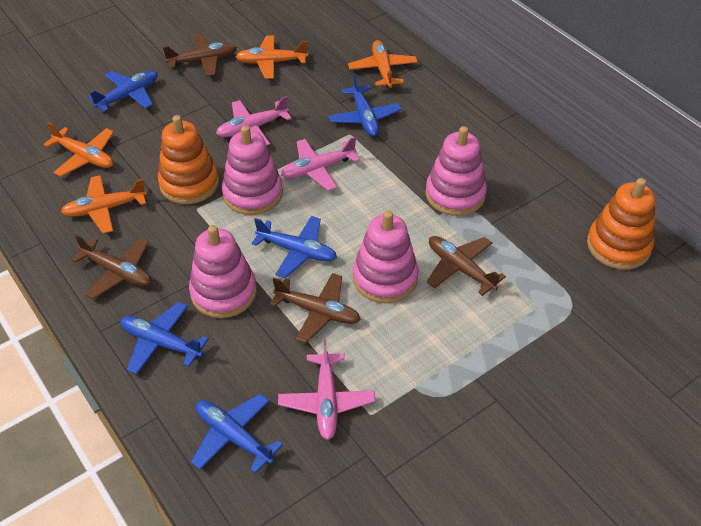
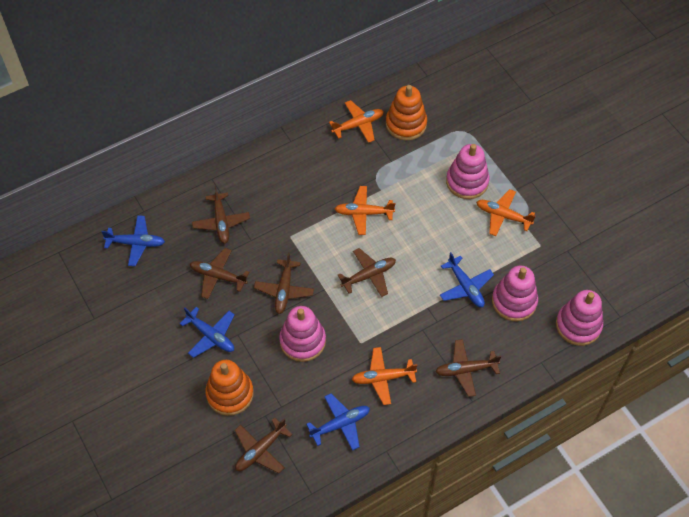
blue plane: 5 -> 4
brown plane: 4 -> 6
pink plane: 3 -> 0

